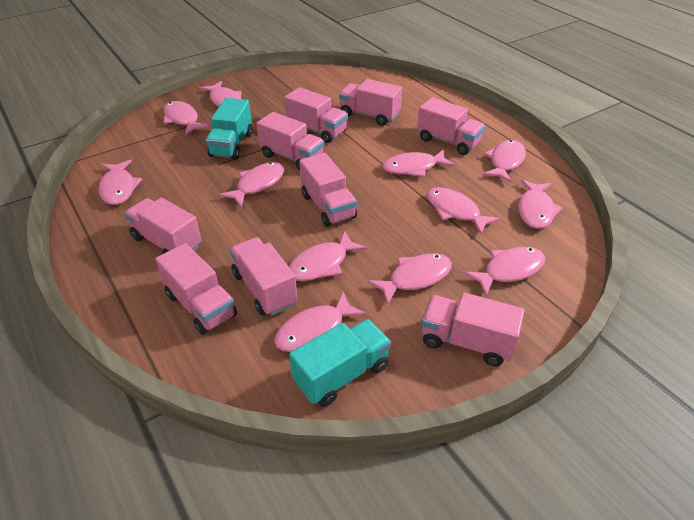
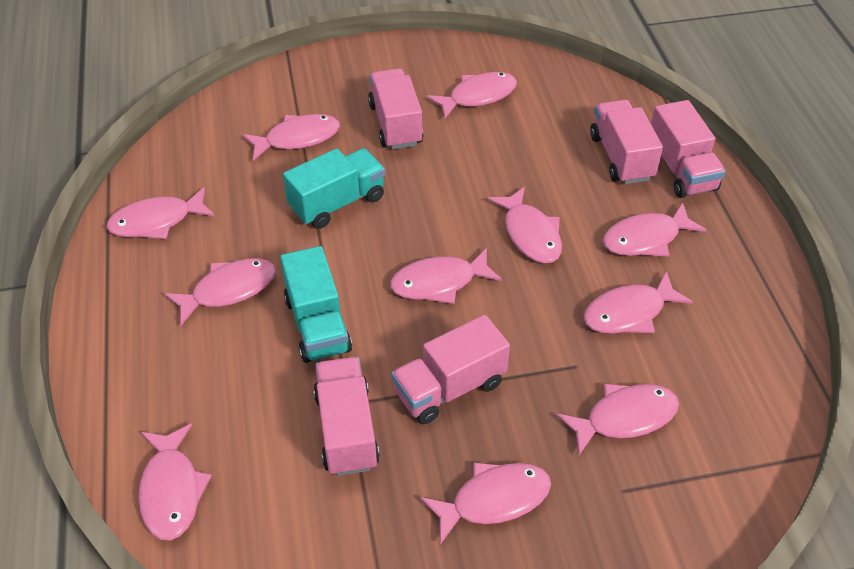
pink fish: 12 -> 11
pink truck: 9 -> 5

